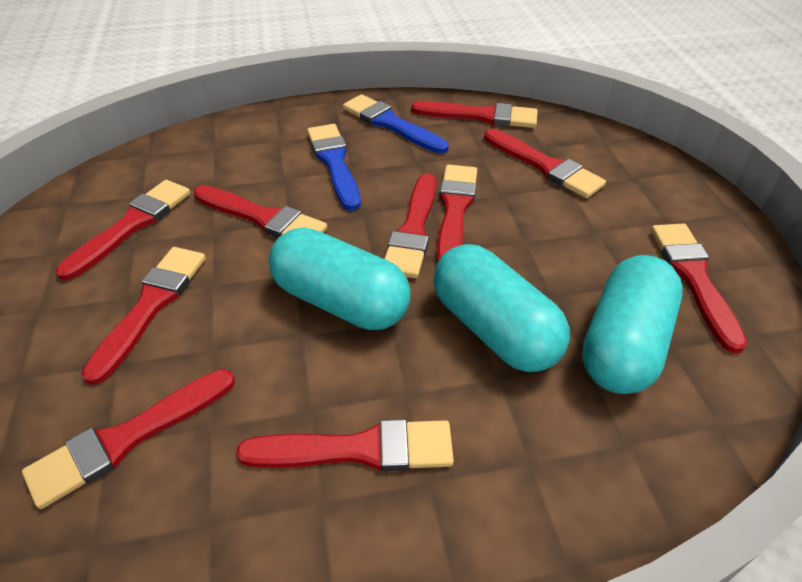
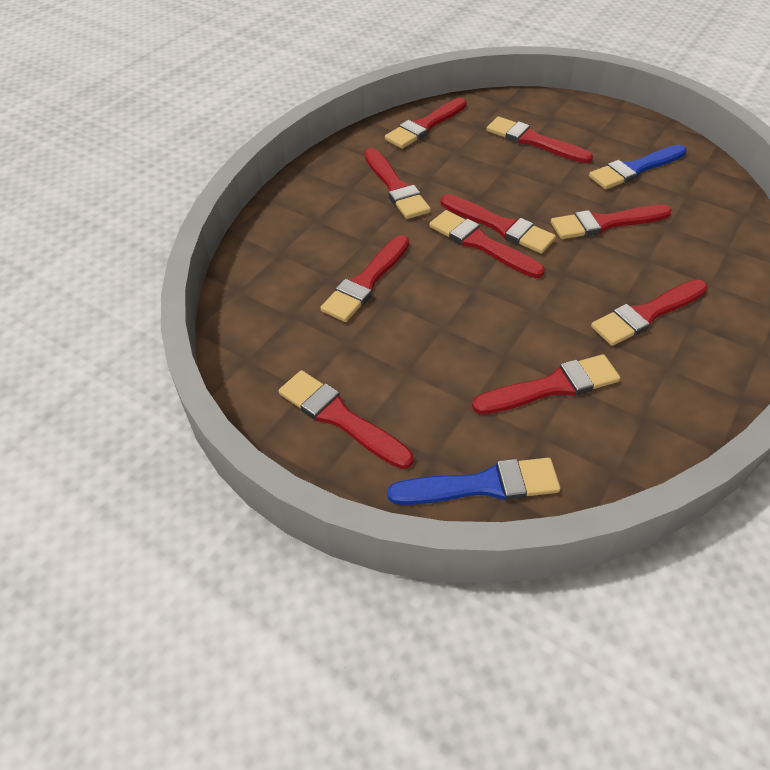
turquoise capsule: 3 -> 0

